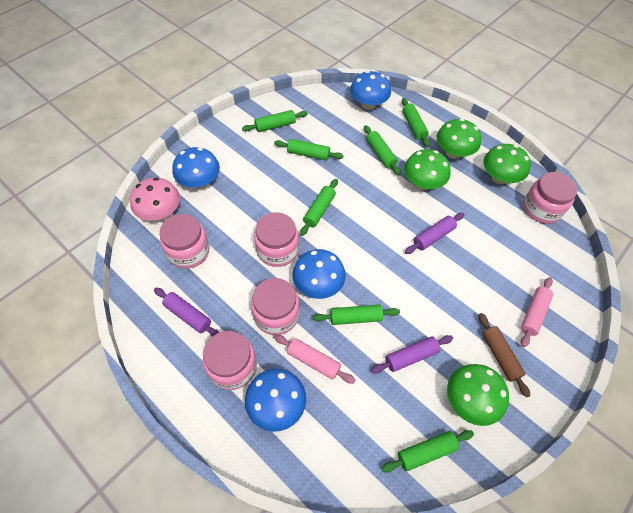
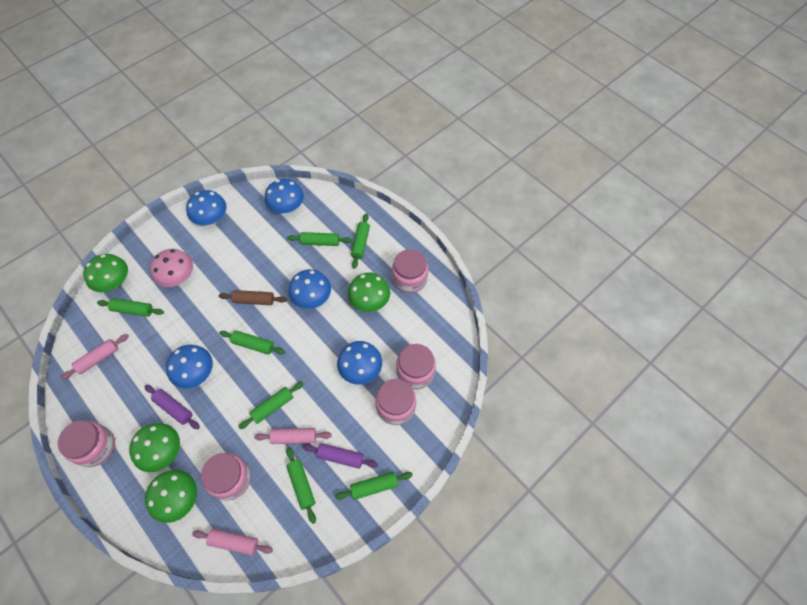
blue mushroom: 4 -> 5
pink rolling pin: 2 -> 3
purple rolling pin: 3 -> 2

